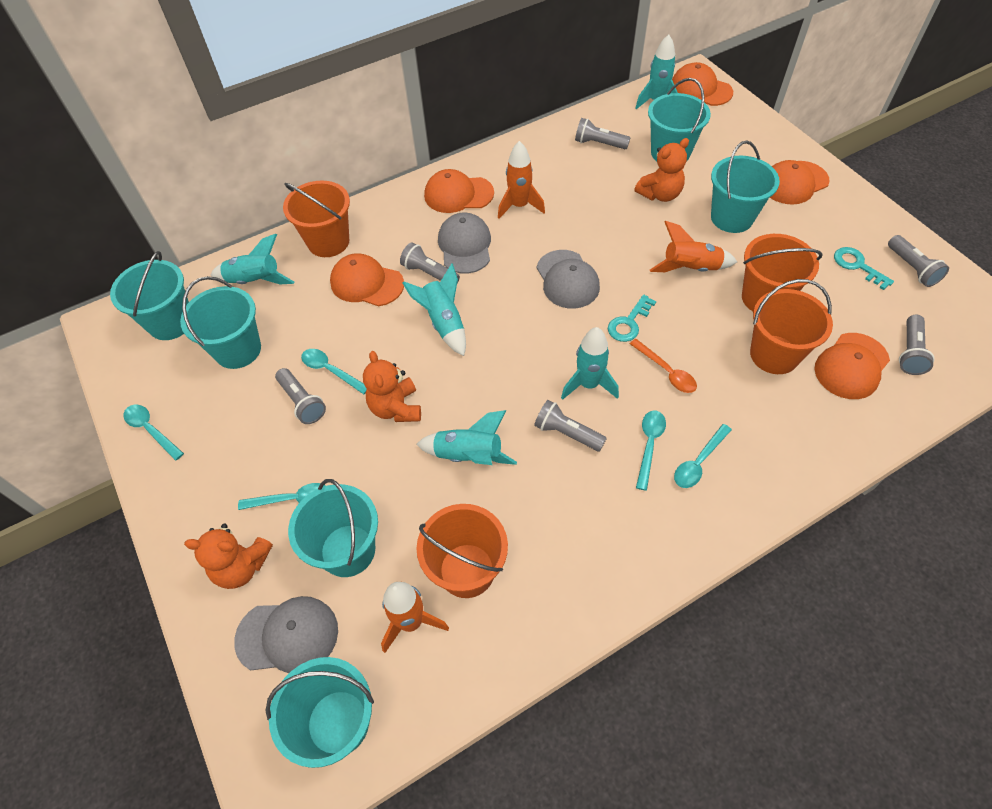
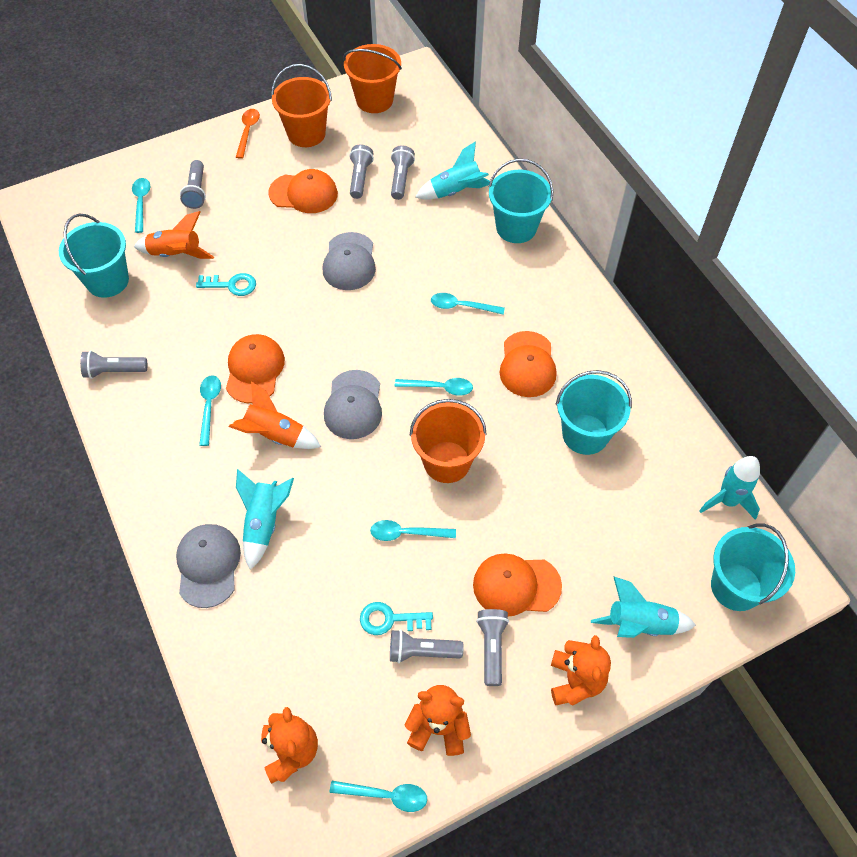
orange bucket: 4 -> 3
orange cap: 5 -> 4
orange rocket: 3 -> 2
turquoise bucket: 6 -> 4
turquoise rocket: 5 -> 4
turquoise spoon: 5 -> 6

